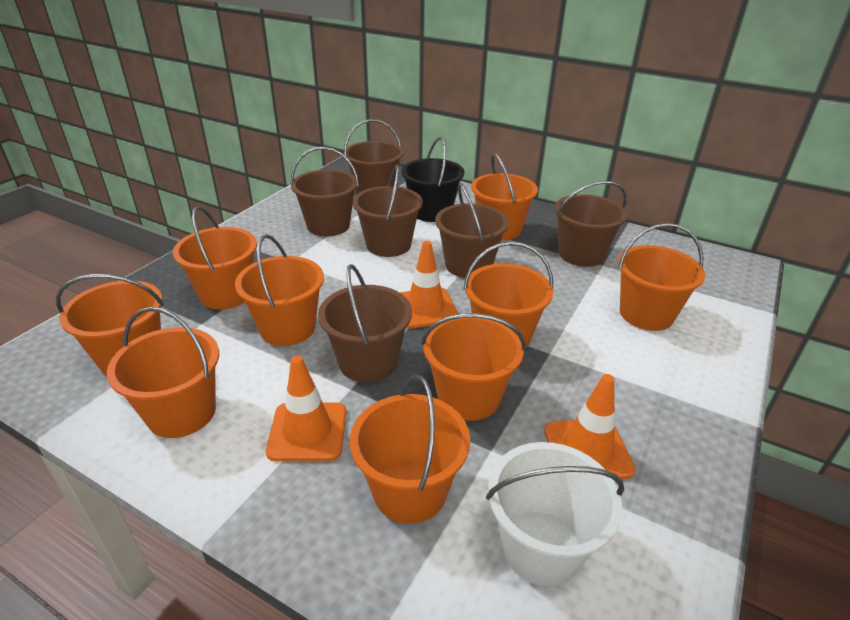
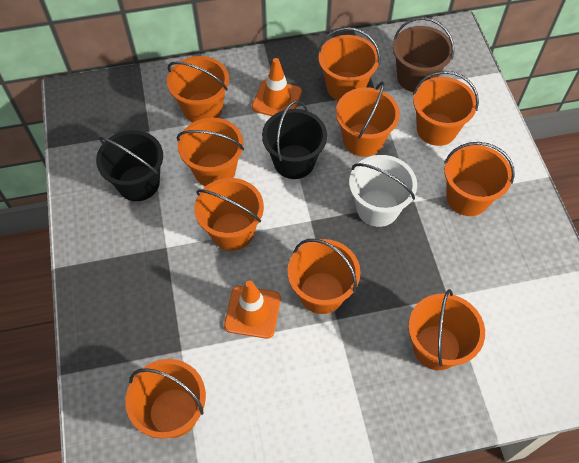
black bucket: 1 -> 2
brown bucket: 6 -> 1
orange bucket: 9 -> 10
orange traffic cone: 3 -> 2

